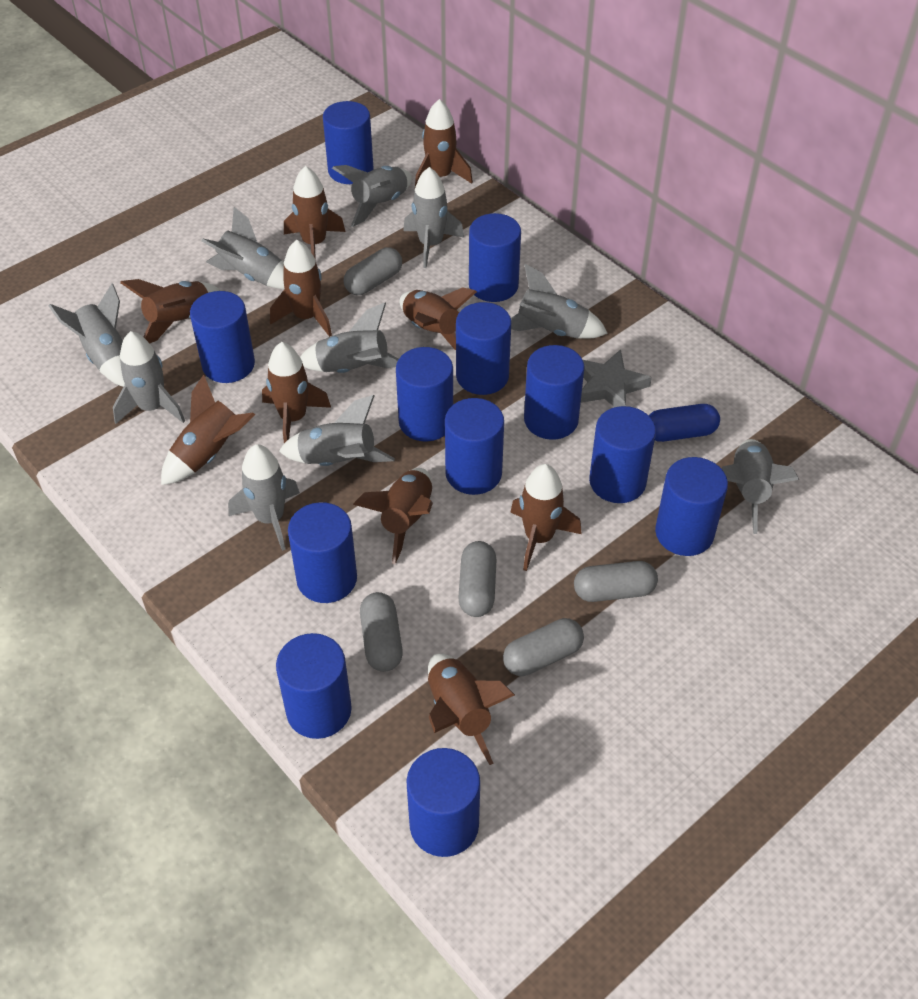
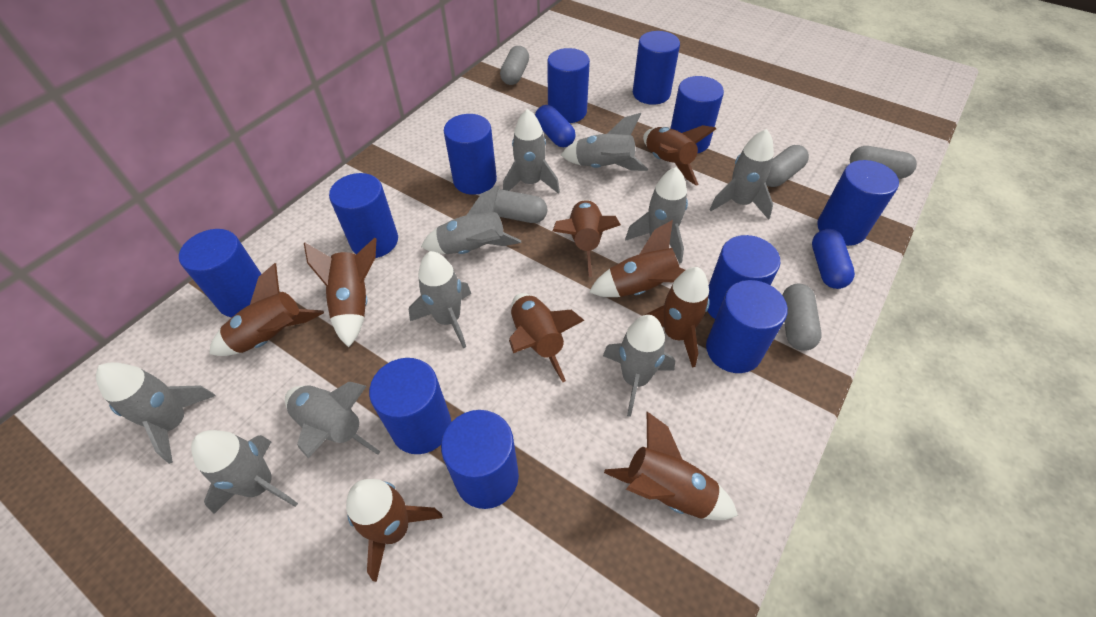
blue capsule: 1 -> 2
blue cylinder: 12 -> 11
brown rocket: 10 -> 9
grey star: 1 -> 0

